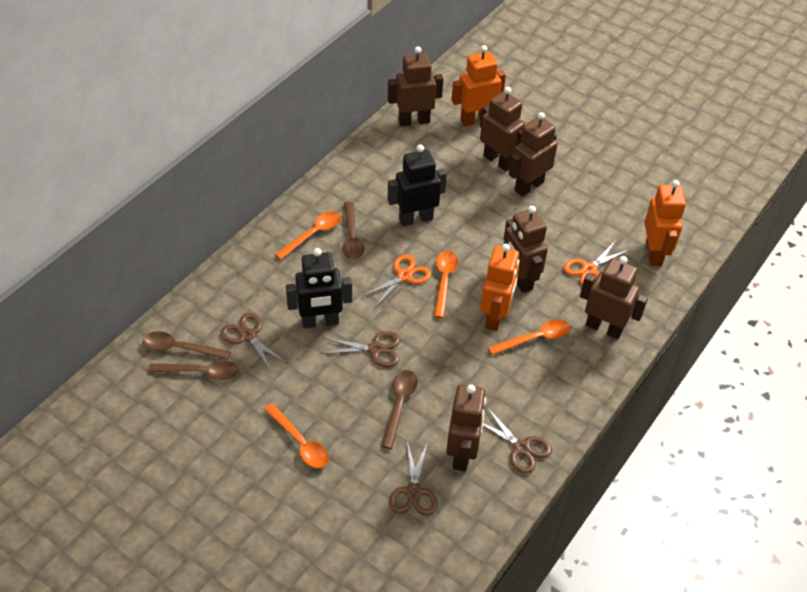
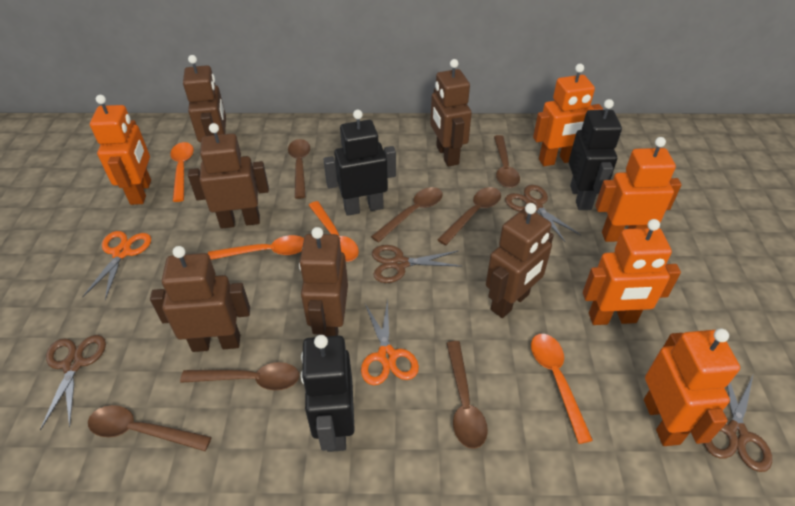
black robot: 2 -> 3
brown spoon: 4 -> 7
orange robot: 3 -> 5

